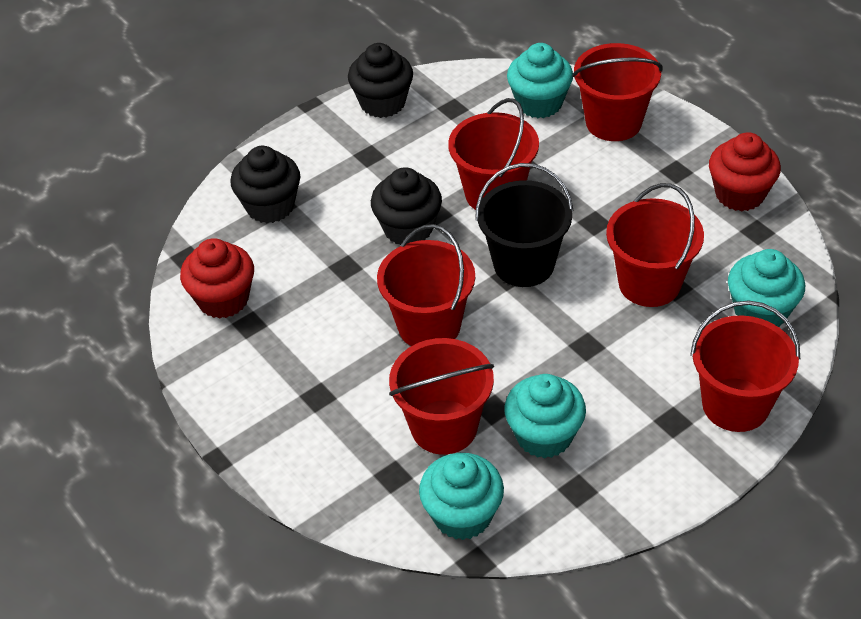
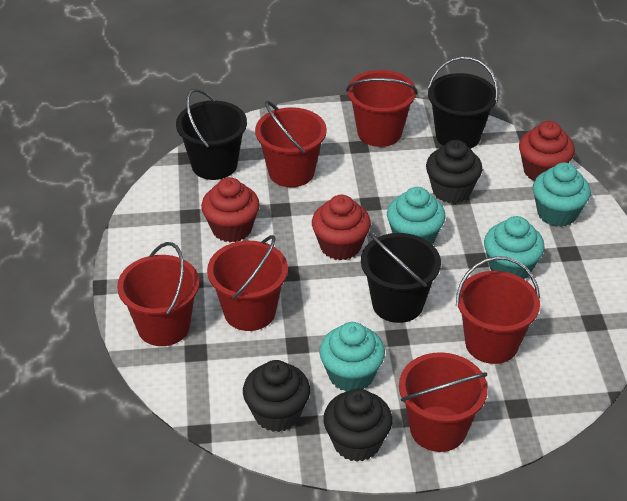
black bucket: 1 -> 3
red cupcake: 2 -> 3

